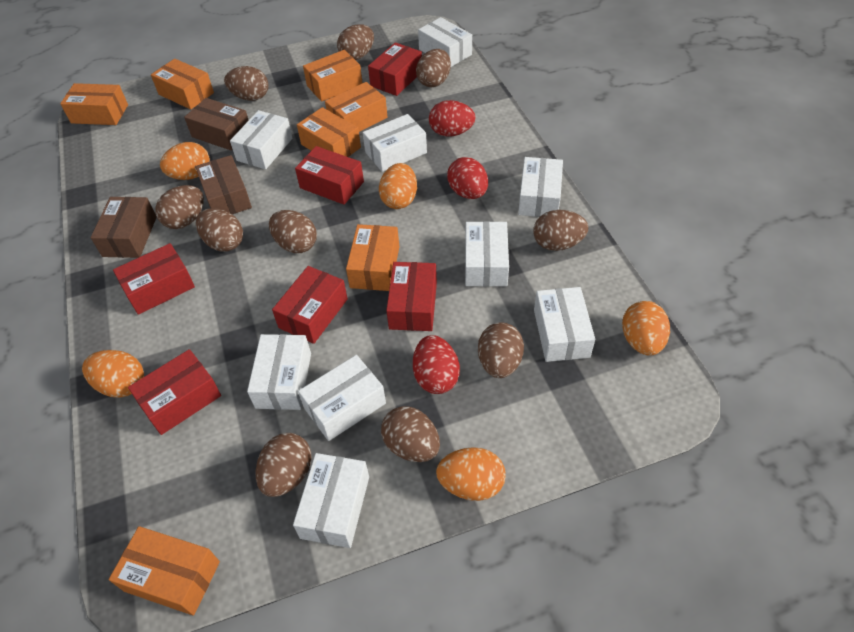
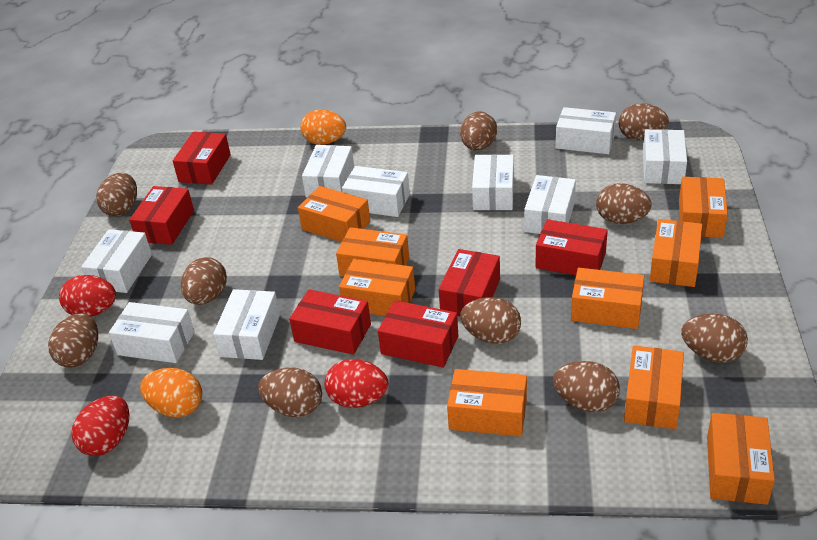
brown box: 3 -> 0
orange box: 7 -> 9
orange egg: 5 -> 2

